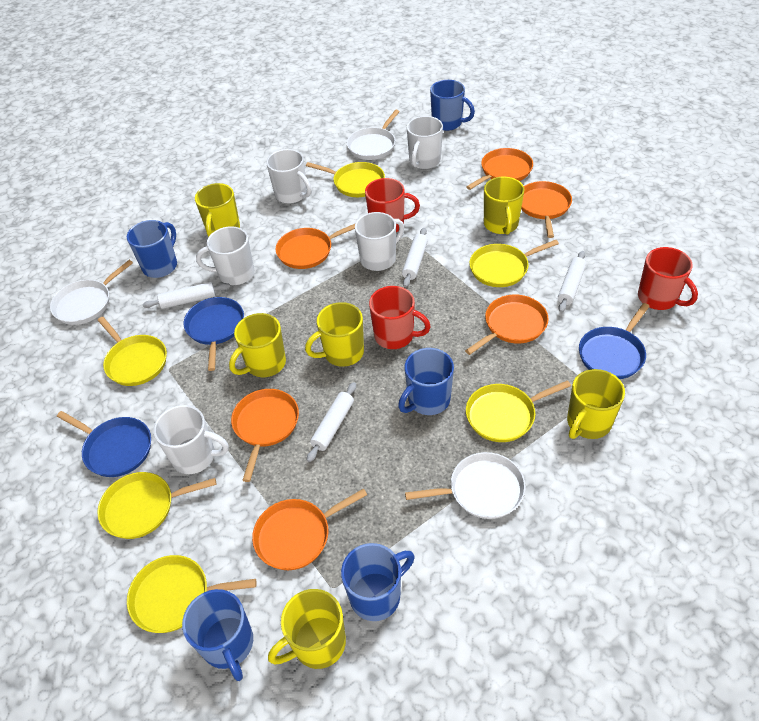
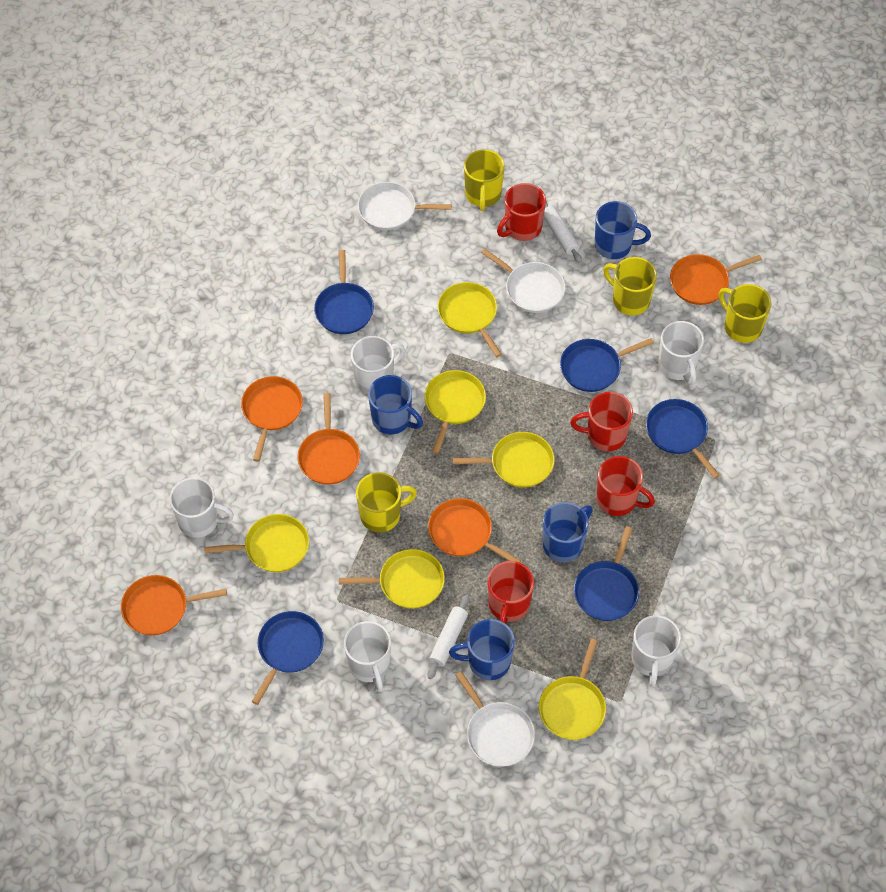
blue mug: 5 -> 4
blue pan: 3 -> 5
orange pan: 6 -> 5
red mug: 3 -> 4
white rolling pin: 4 -> 2
yellow mug: 6 -> 4

